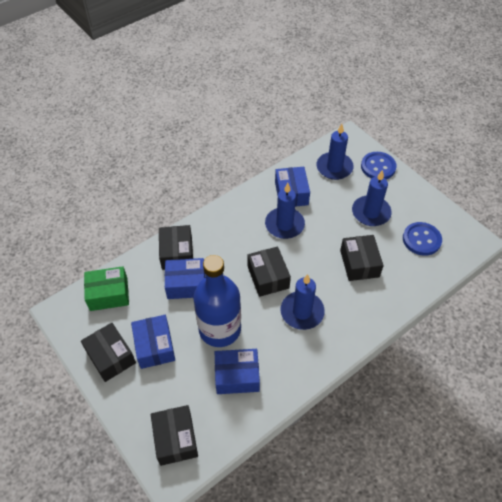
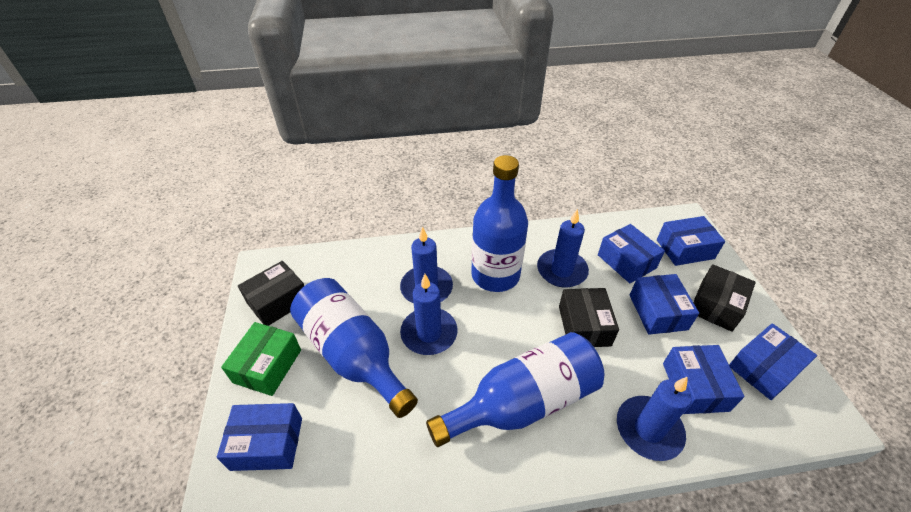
black box: 5 -> 3
blue bottle: 1 -> 3
blue box: 4 -> 6
blue button: 2 -> 0

